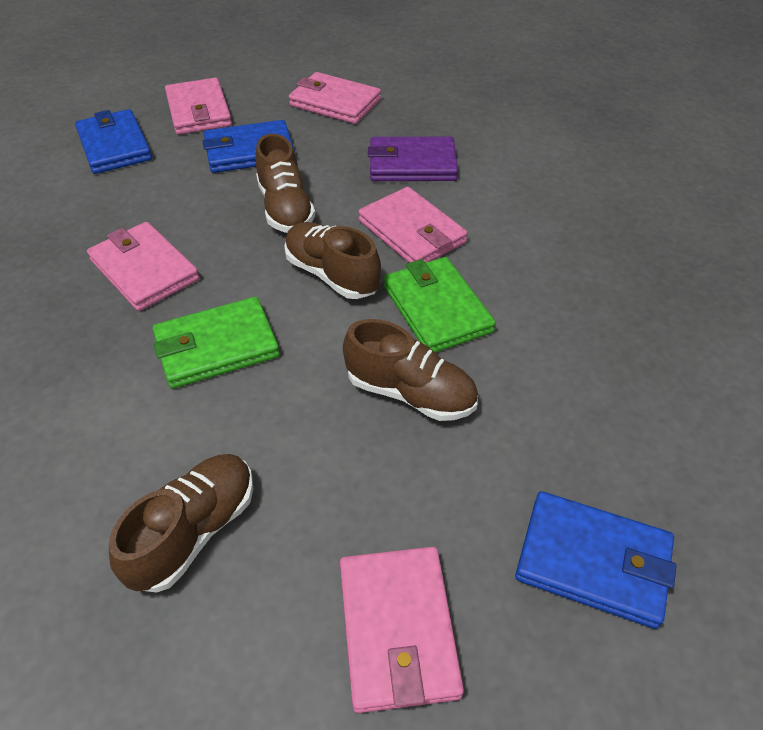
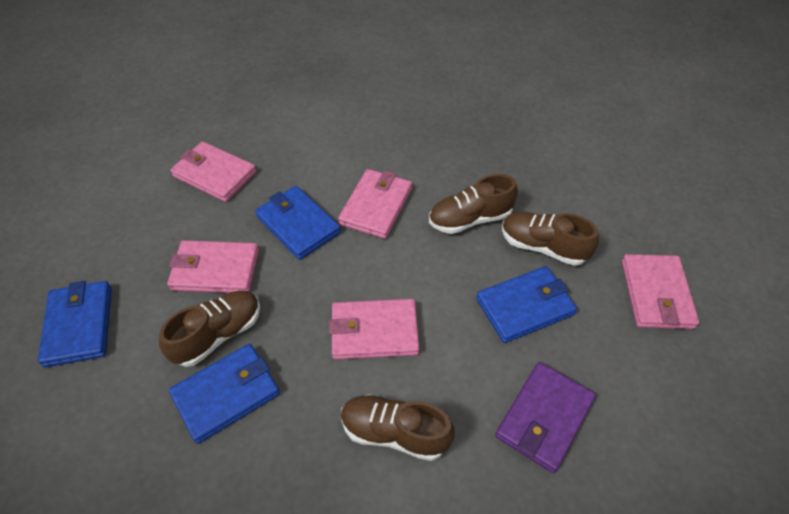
blue wallet: 3 -> 4
green wallet: 2 -> 0

